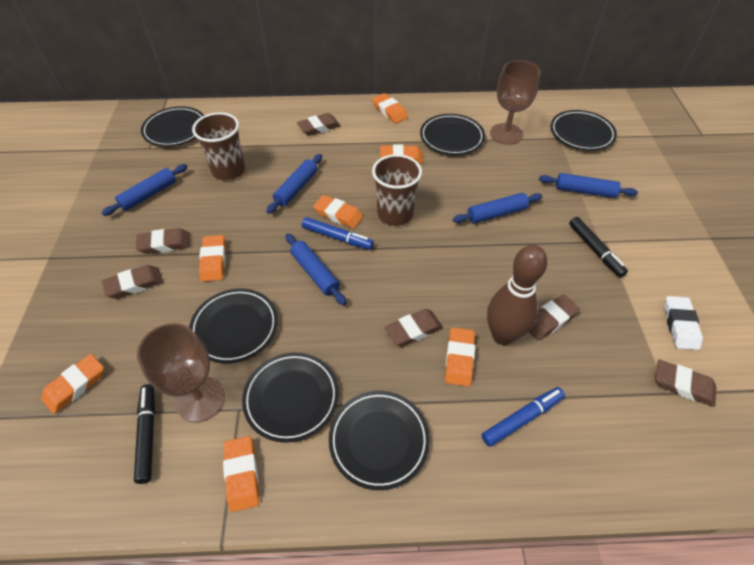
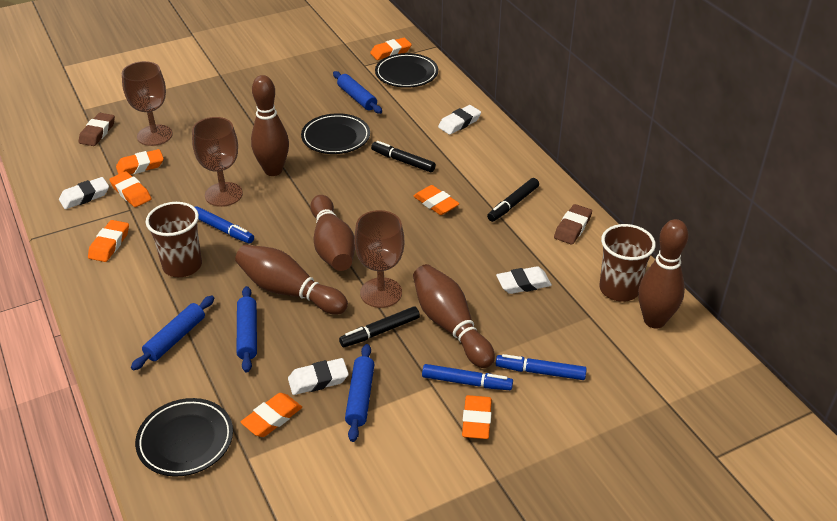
black marker: 2 -> 3
black plate: 6 -> 3
blue marker: 2 -> 3
blue rolling pin: 5 -> 4
brown bowling pin: 1 -> 5
brown eraser: 6 -> 2
brown goblet: 2 -> 3
white eraser: 1 -> 4

